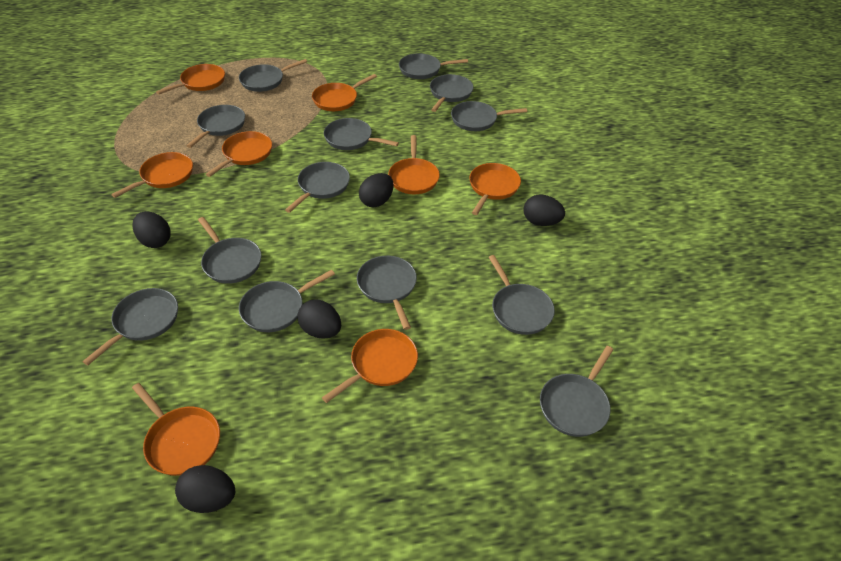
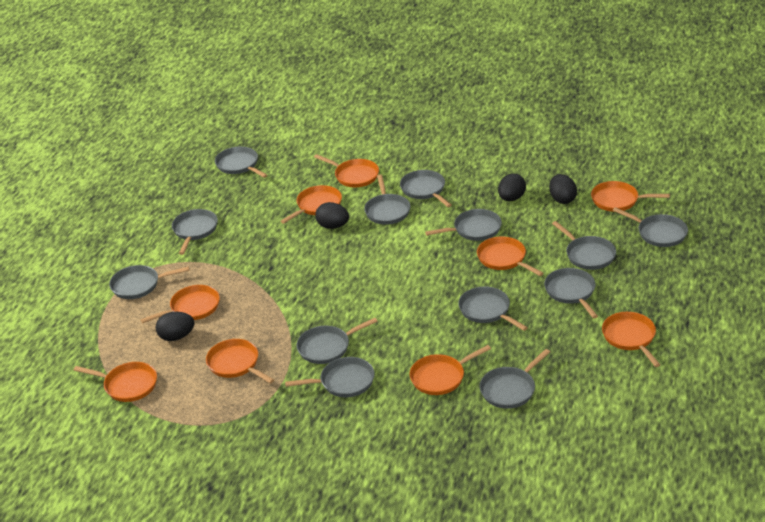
black egg: 5 -> 4
orange pan: 8 -> 9

